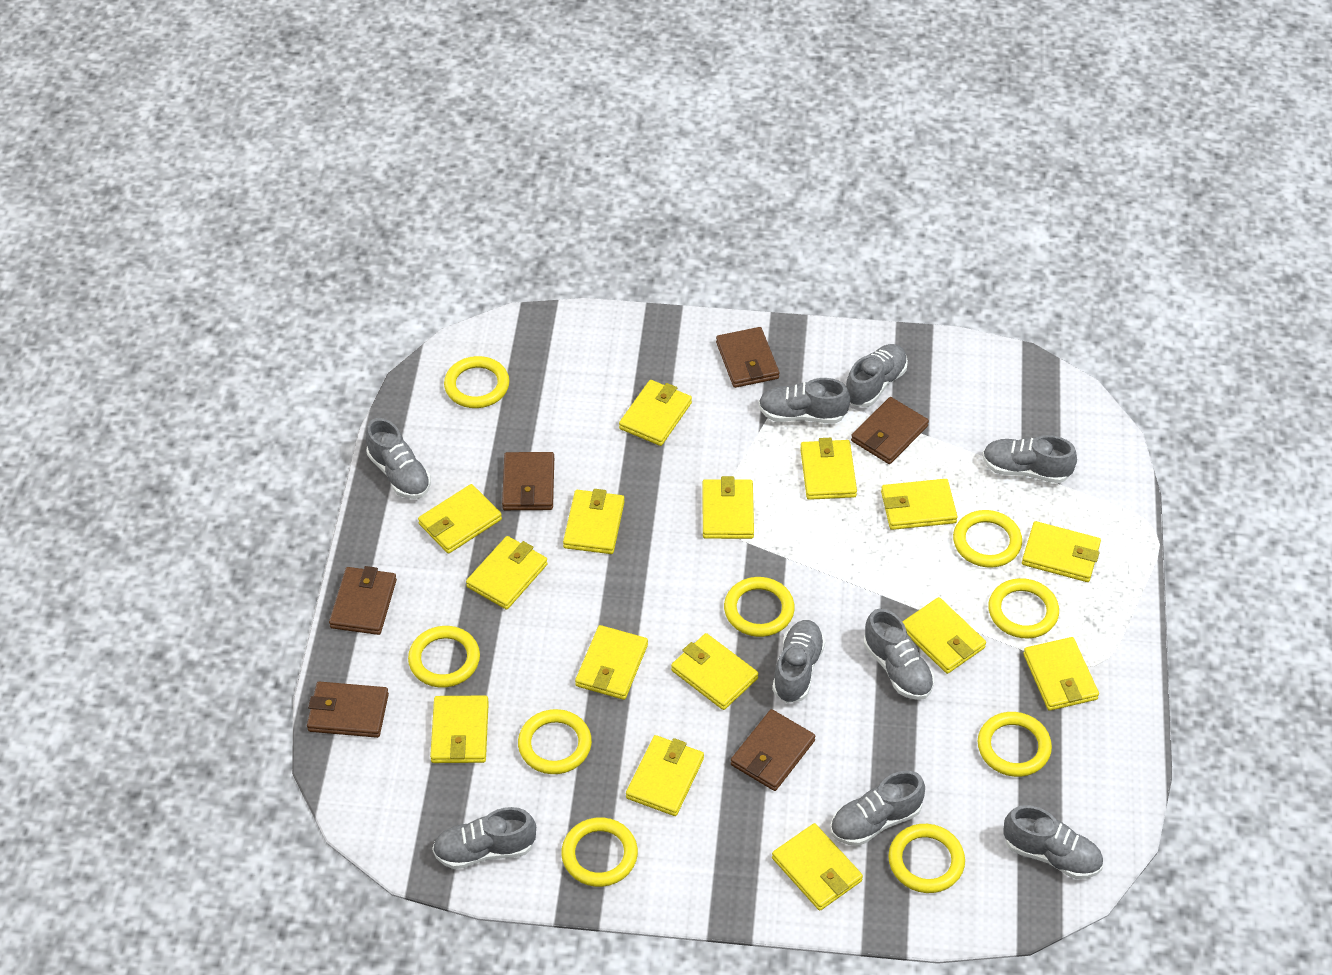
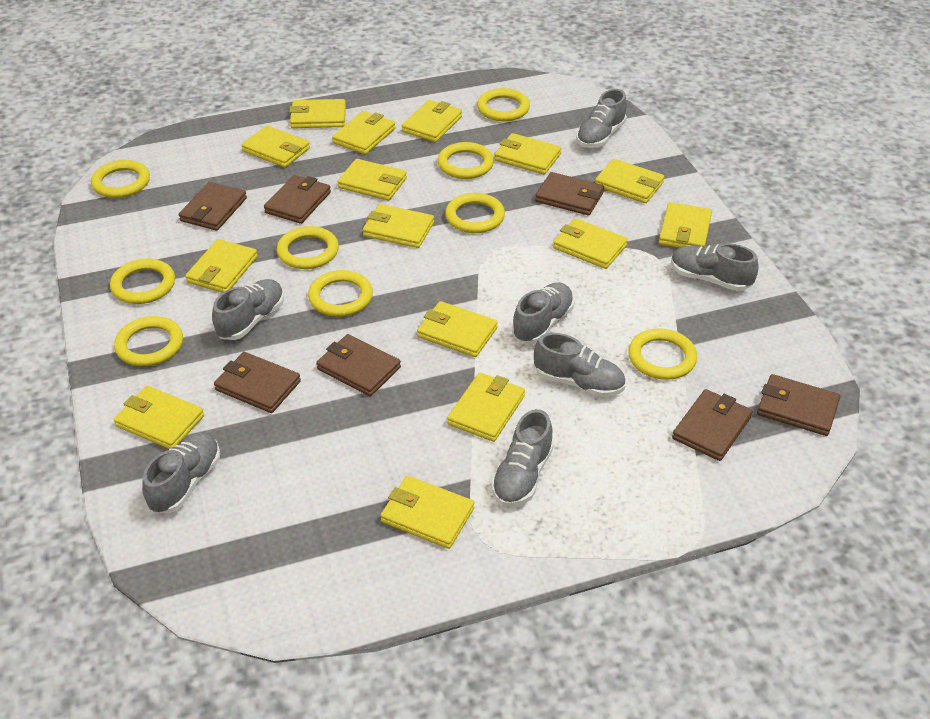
brown wallet: 6 -> 7
grey shoe: 9 -> 7

